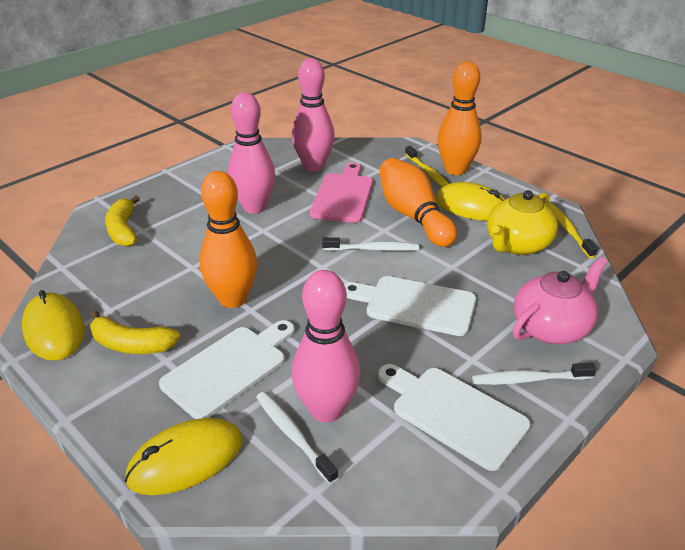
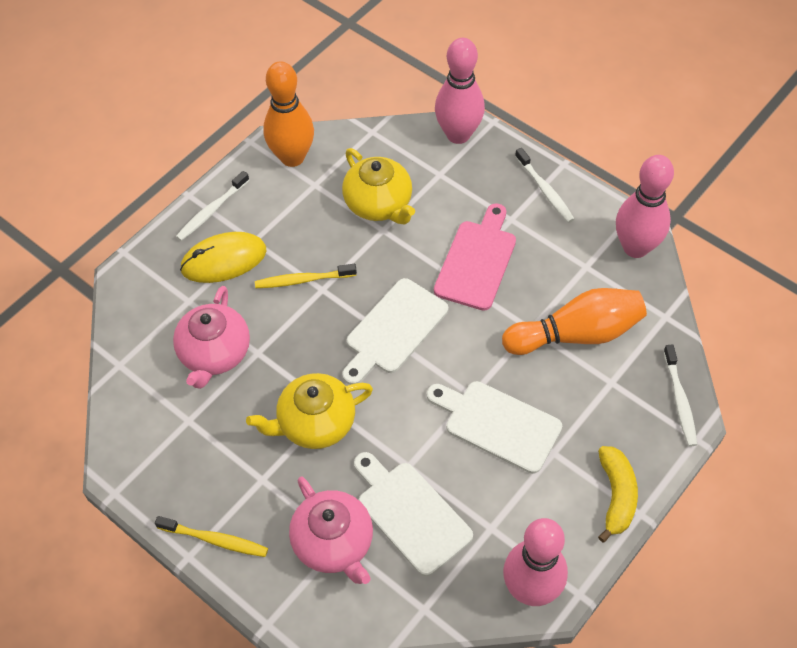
orange bowling pin: 3 -> 2
pink teapot: 1 -> 2
yellow banana: 2 -> 1
yellow mouse: 3 -> 1
yellow teapot: 1 -> 2

